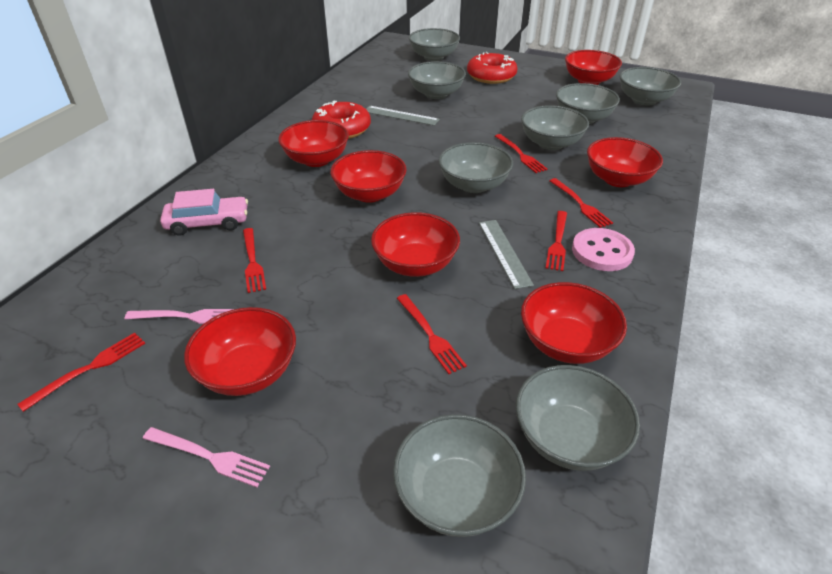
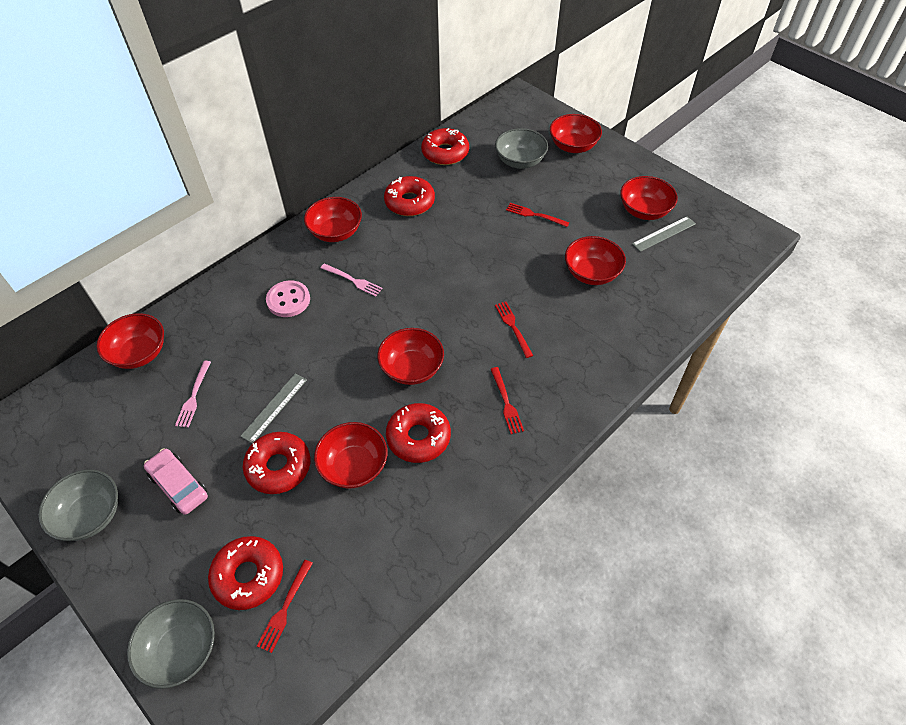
grey bowl: 8 -> 3
red donut: 2 -> 5
red fork: 6 -> 4

